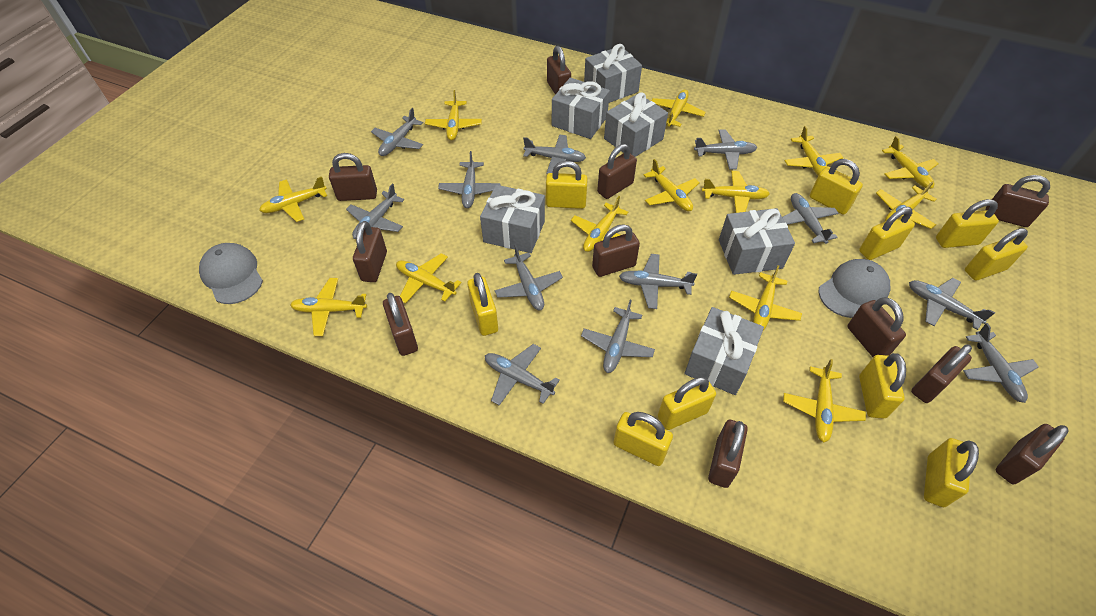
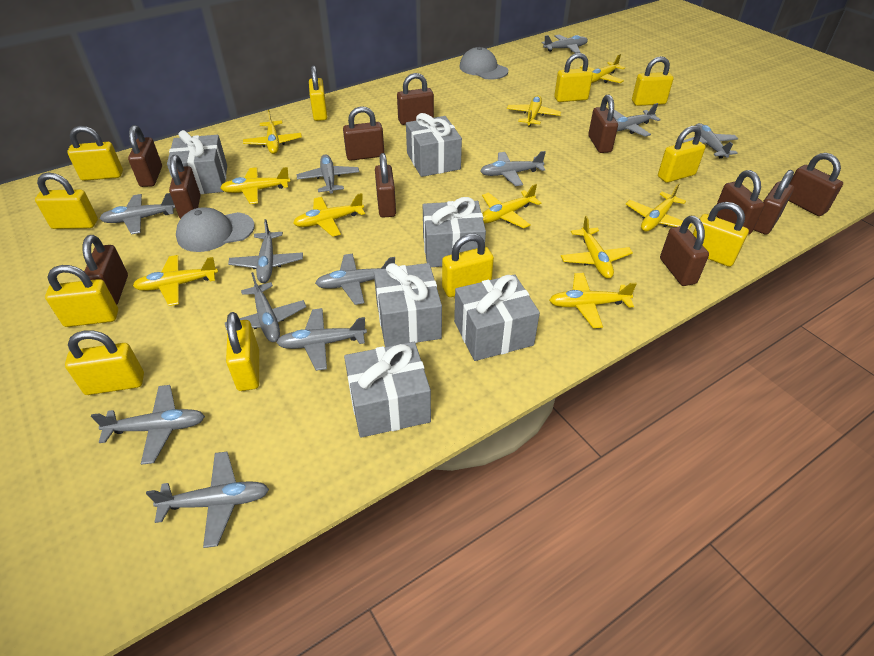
yellow padlock: 10 -> 11
yellow plane: 13 -> 10

